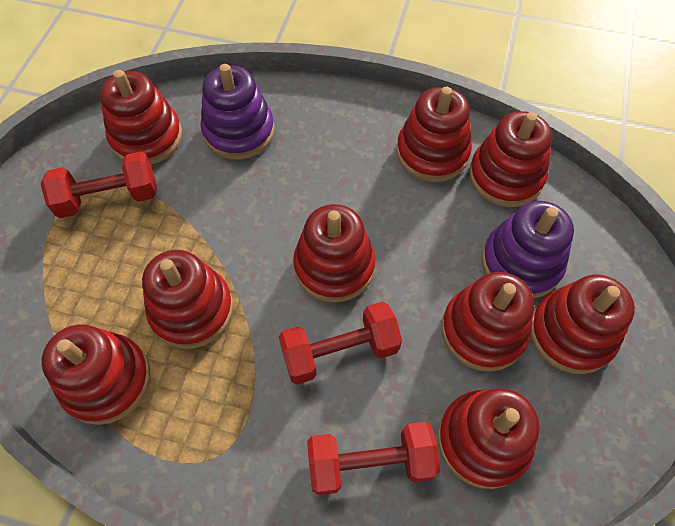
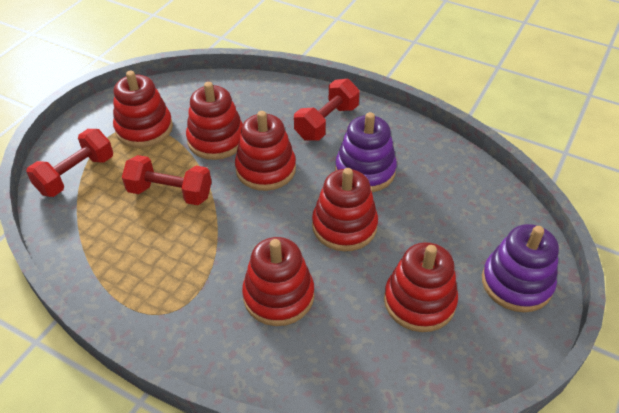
red stacking toy: 9 -> 6

